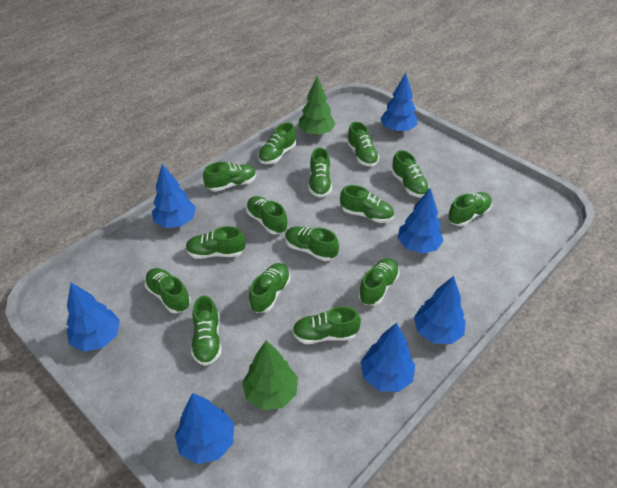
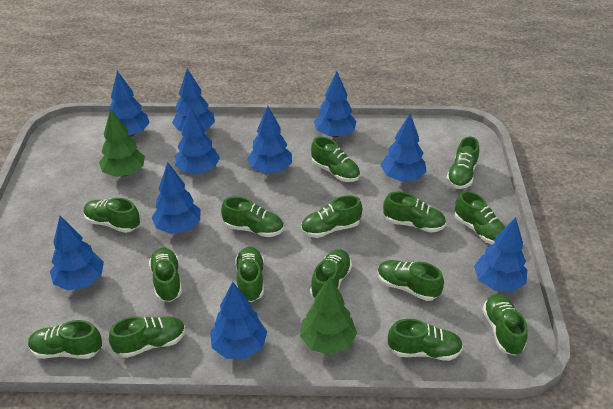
blue tree: 7 -> 10

